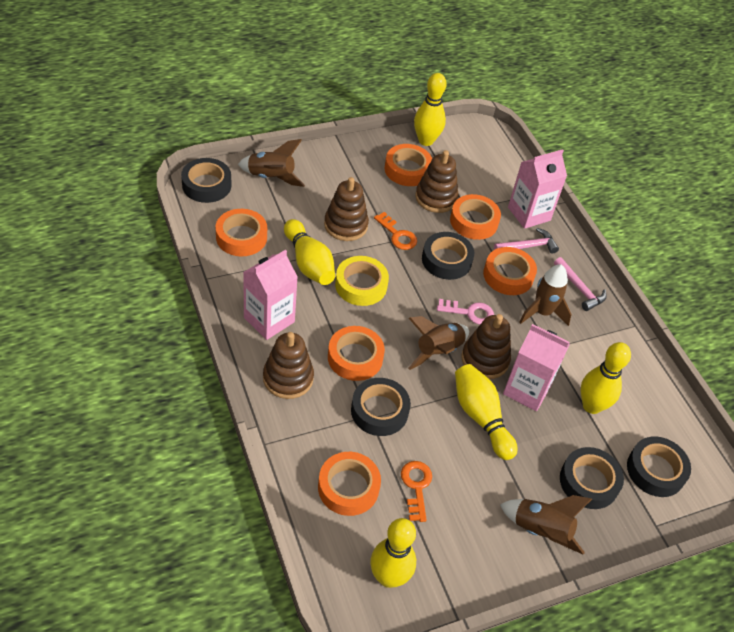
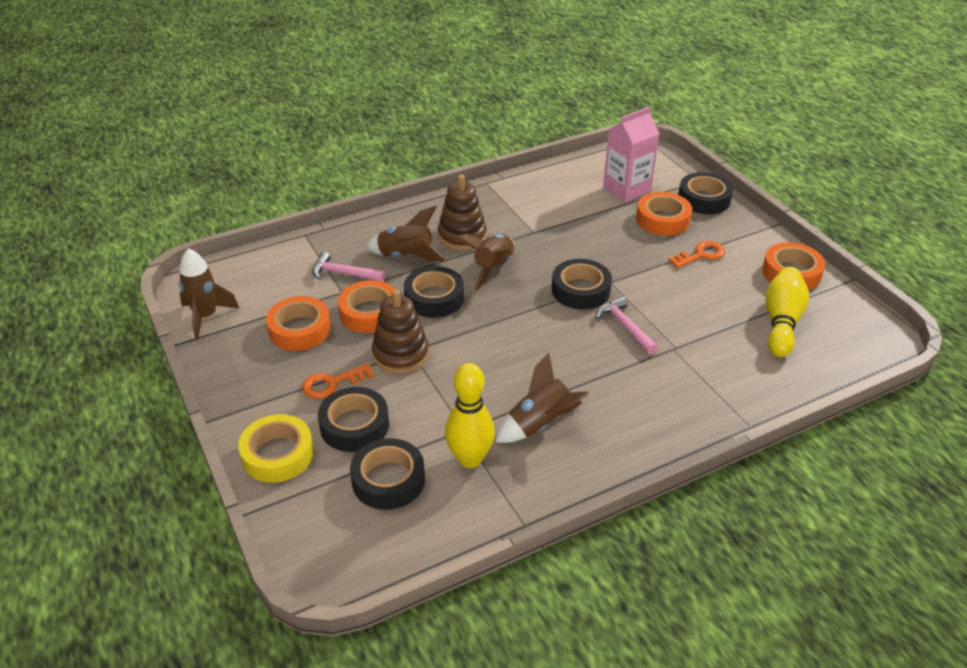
brown stacking toy: 4 -> 2
orange tape: 6 -> 4
pink carton: 3 -> 1
pink key: 1 -> 0
yellow bowling pin: 5 -> 2

